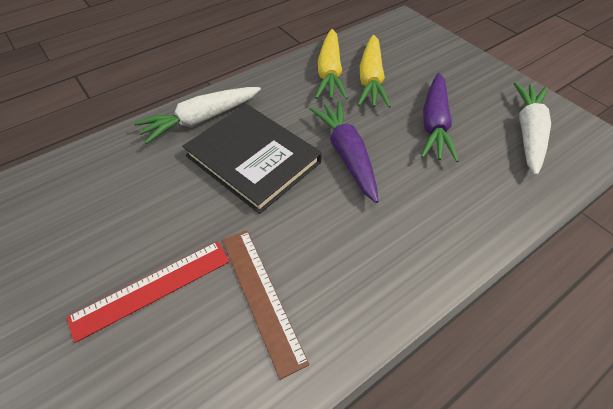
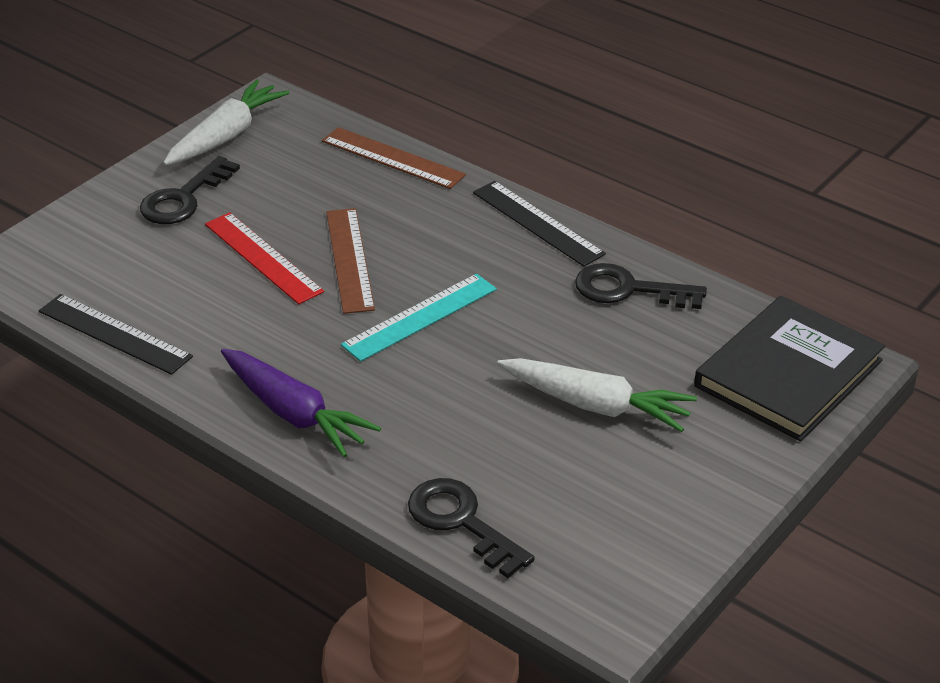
black key: 0 -> 3
black ruler: 0 -> 2
brown ruler: 1 -> 2
purple carrot: 2 -> 1
turquoise ruler: 0 -> 1
yellow carrot: 2 -> 0

